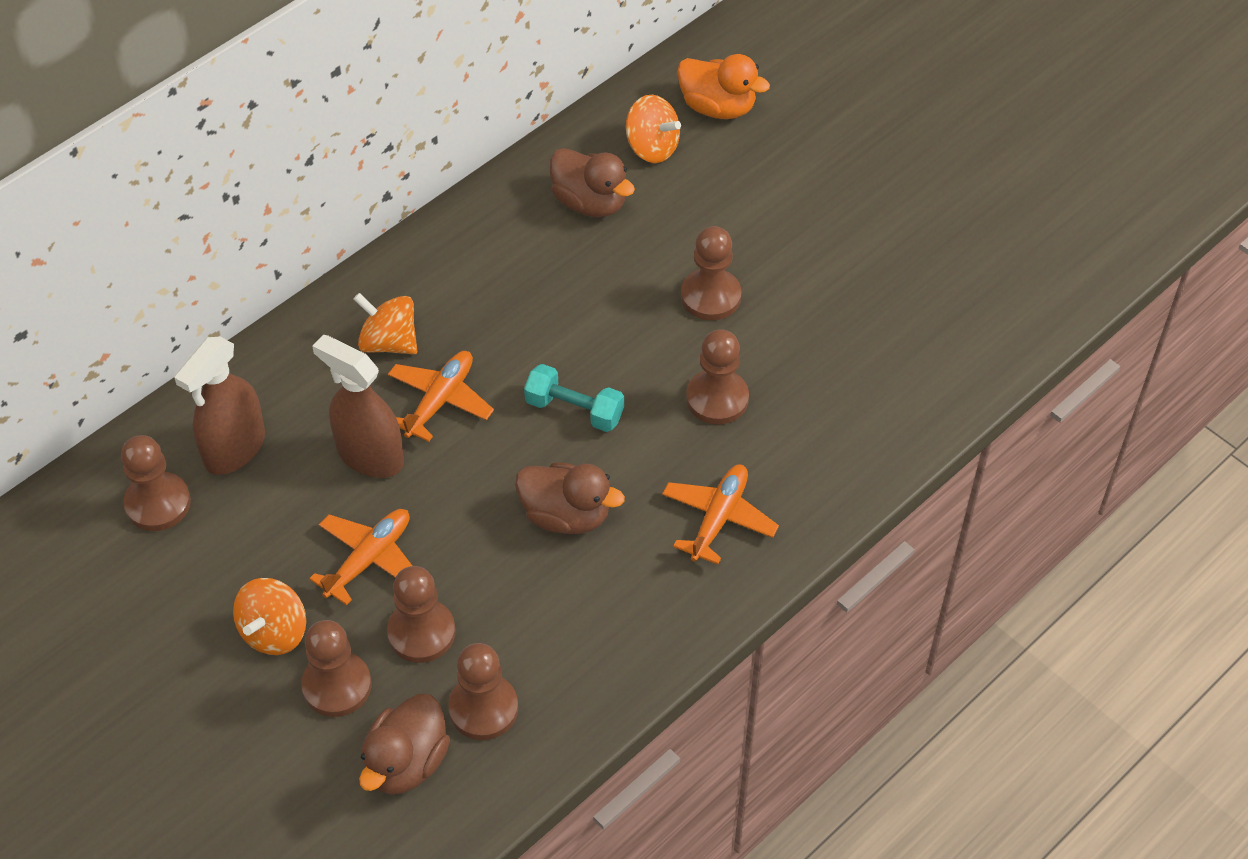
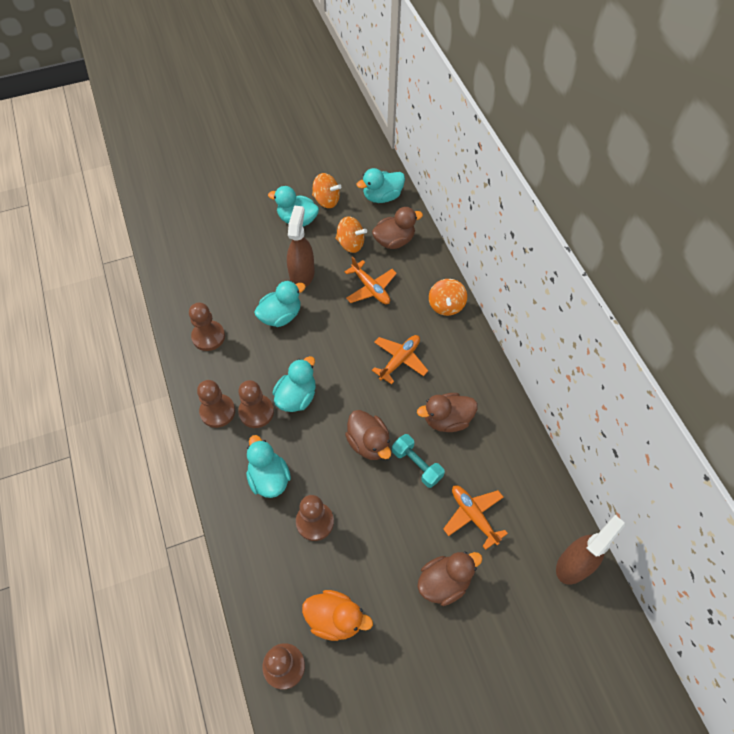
brown duck: 3 -> 4
brown pawn: 6 -> 5
turquoise duck: 0 -> 5

